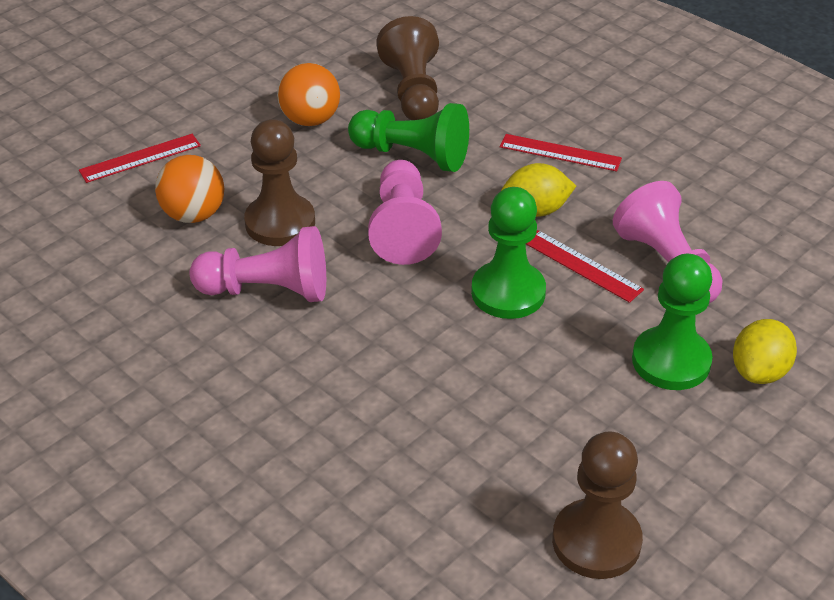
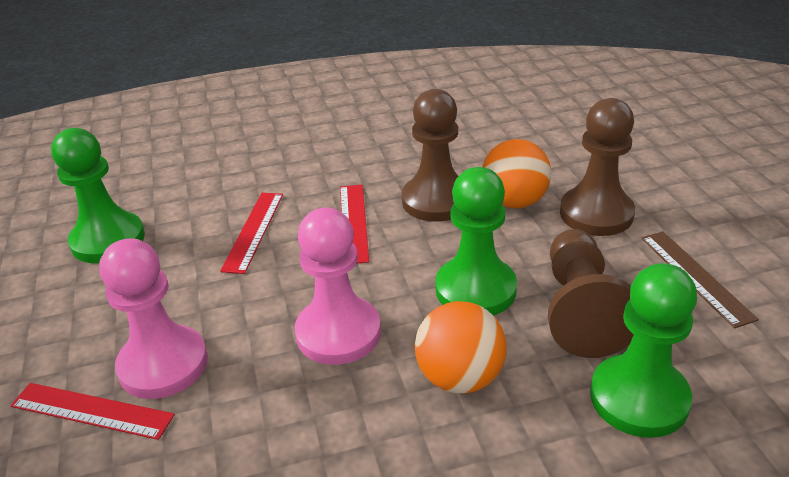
brown ruler: 0 -> 1
pink pawn: 3 -> 2
yellow lemon: 2 -> 0

